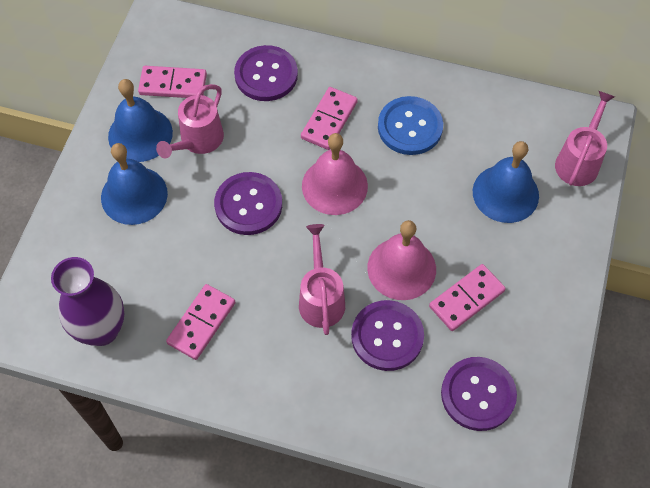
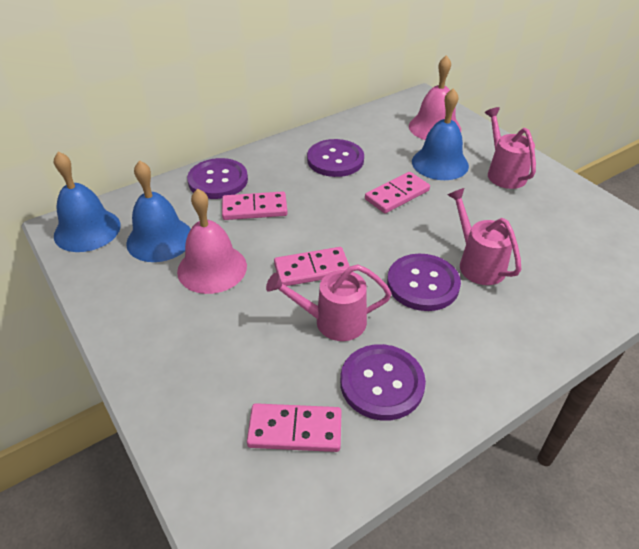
blue button: 1 -> 0
purple vase: 1 -> 0

